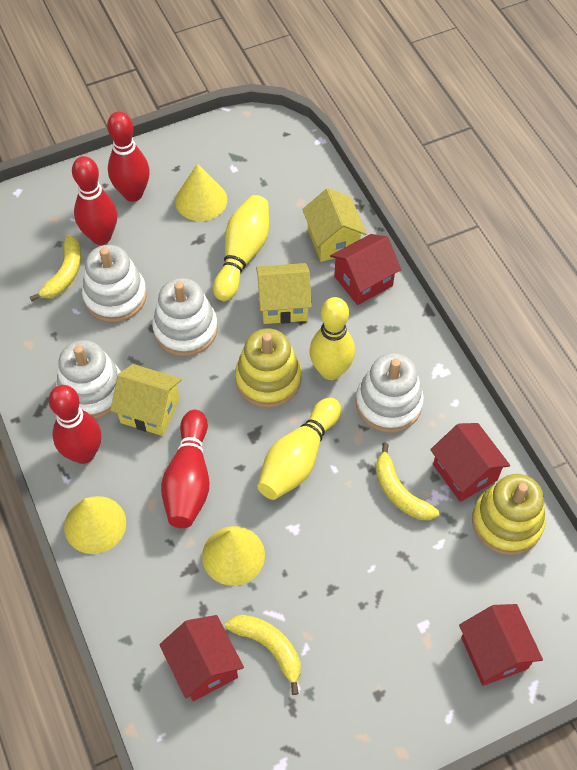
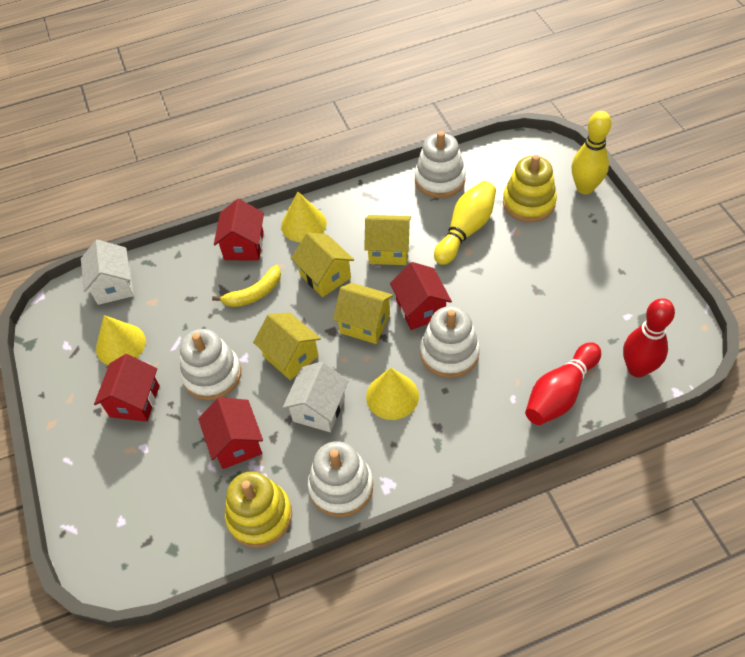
red bowling pin: 4 -> 2
white house: 0 -> 2
yellow banana: 3 -> 1
yellow bowling pin: 3 -> 2
yellow house: 3 -> 4

